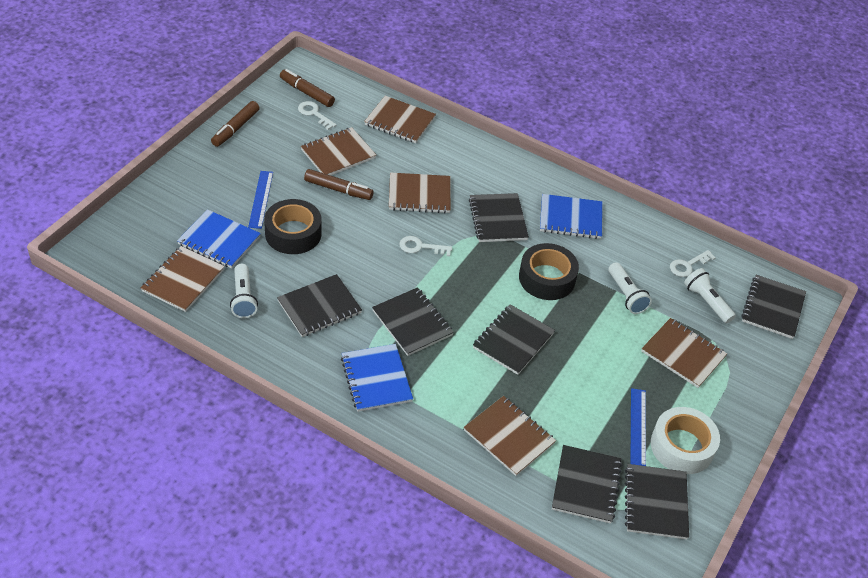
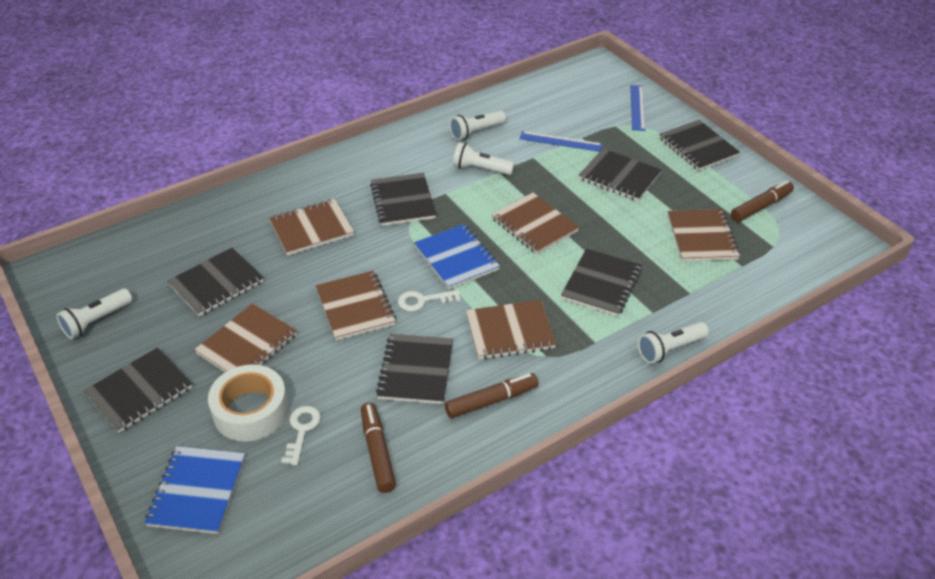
black tape: 2 -> 0
blue notebook: 3 -> 2
white flashlight: 3 -> 4
white key: 3 -> 2

